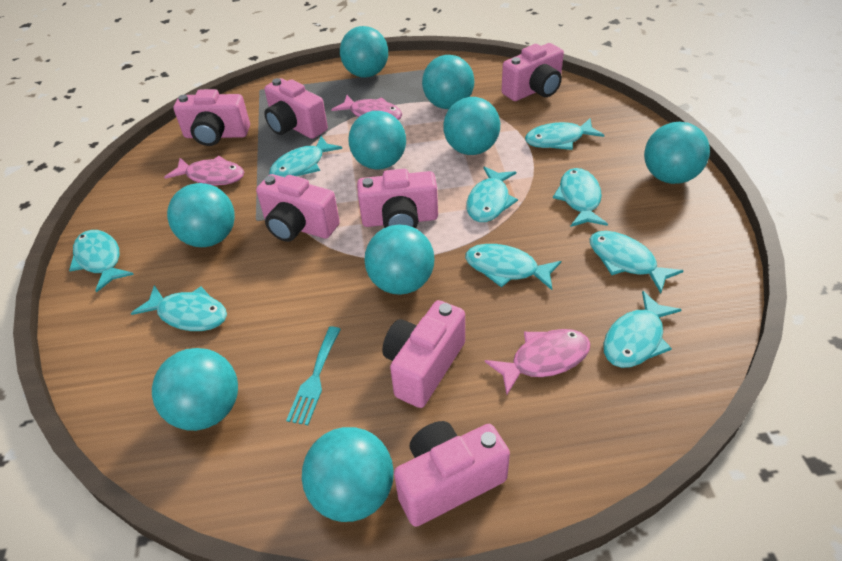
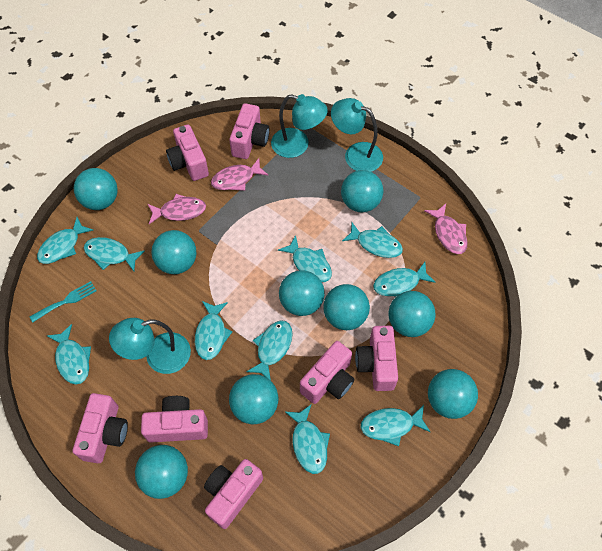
turquoise fish: 9 -> 10
turquoise lamp: 0 -> 3

